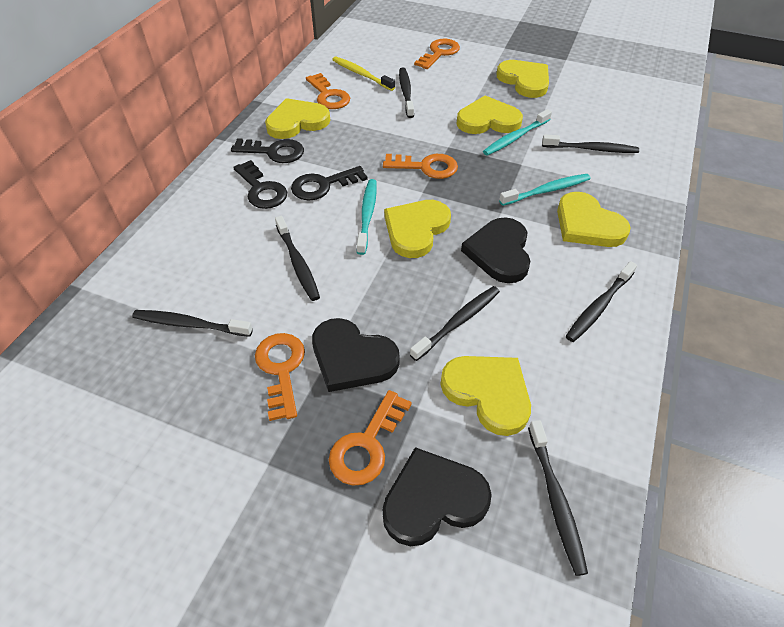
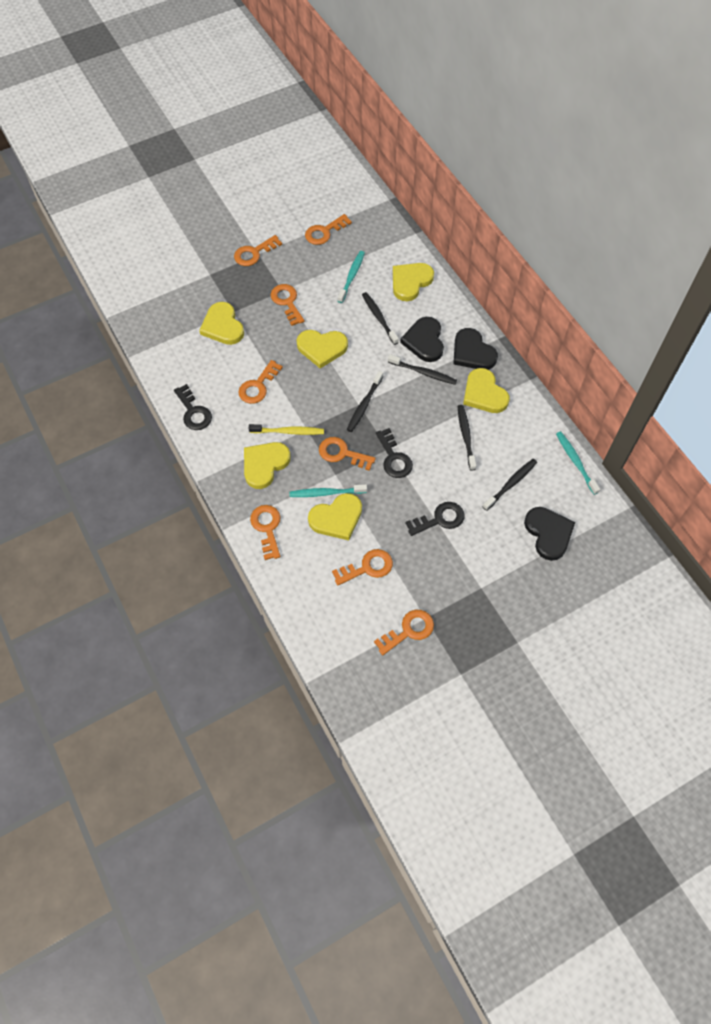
black toothbrush: 7 -> 5
orange key: 5 -> 8

